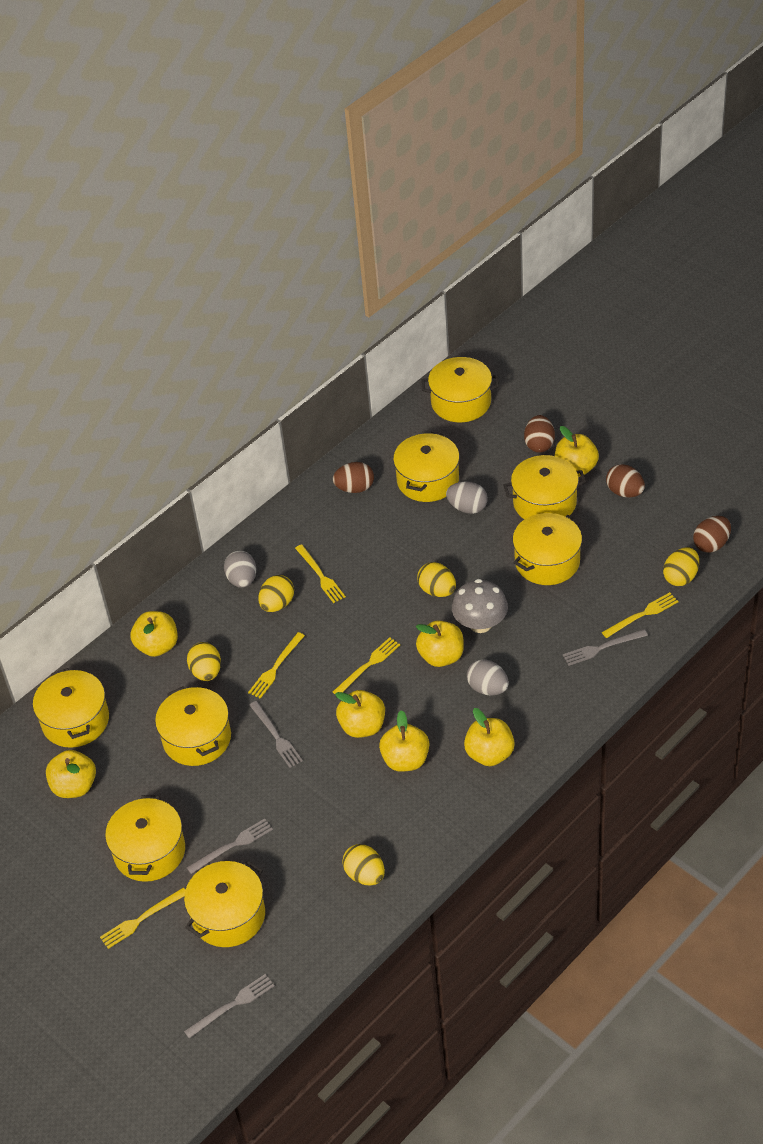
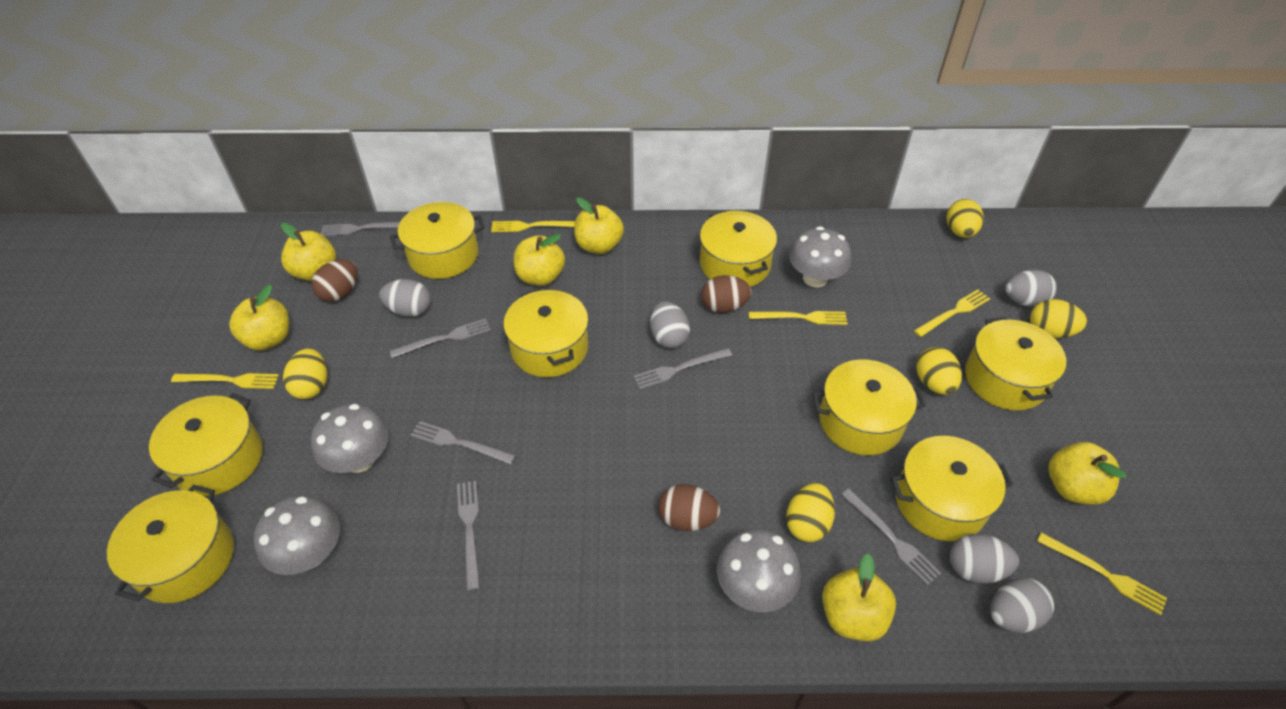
brown egg: 4 -> 3
grey egg: 3 -> 5
grey fork: 4 -> 6
grey mushroom: 1 -> 4
yellow apple: 7 -> 6

